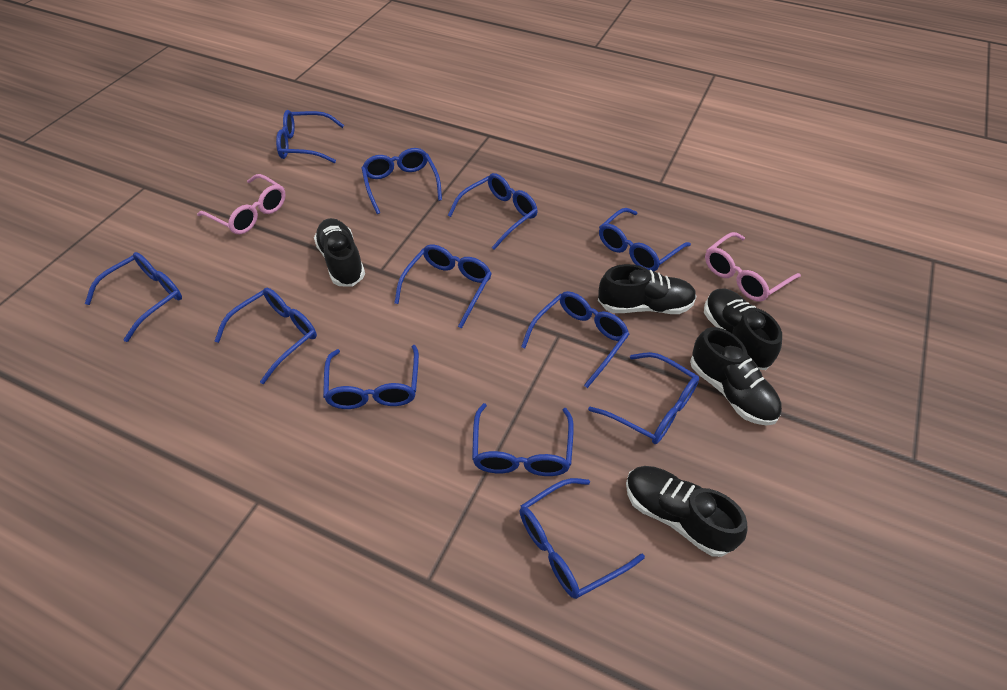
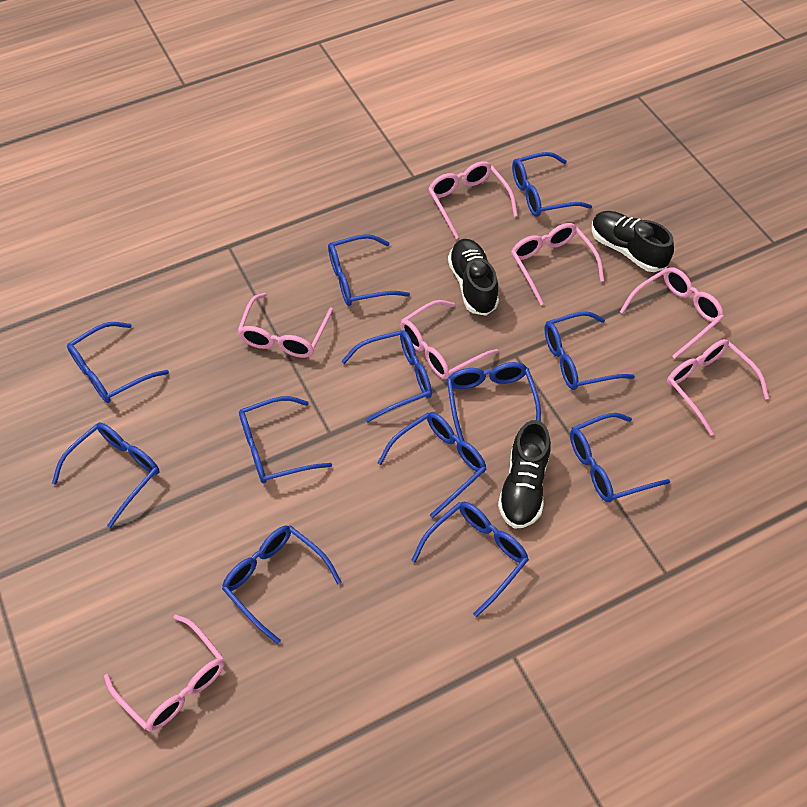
black shoe: 5 -> 3
pink glasses: 2 -> 7

